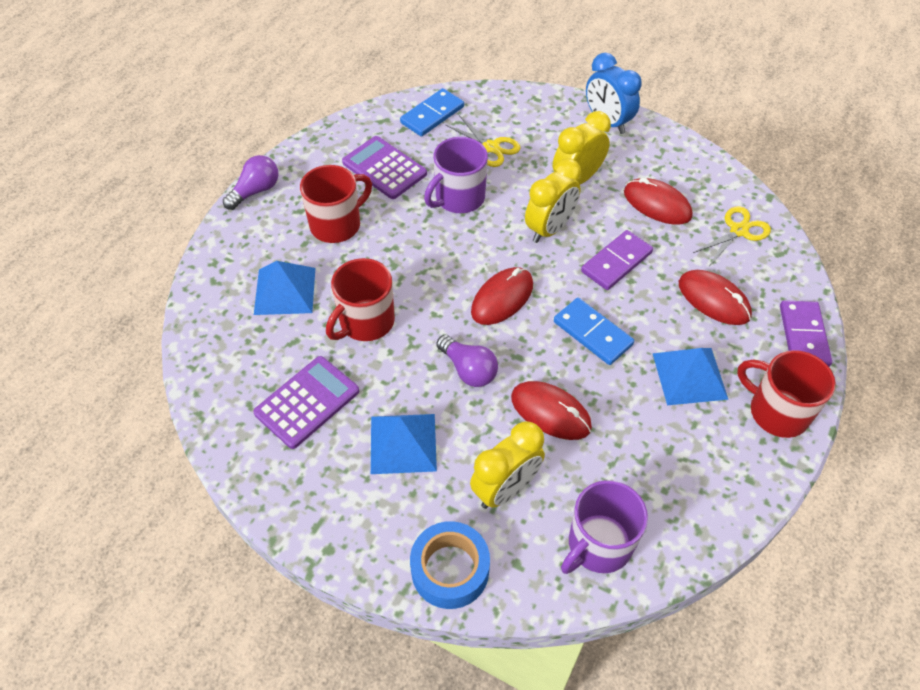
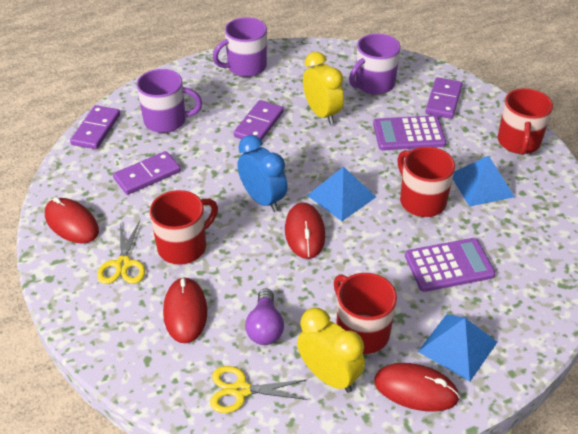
blue domino: 2 -> 0
blue tape: 1 -> 0
purple domino: 2 -> 4
purple light bulb: 2 -> 1
purple mug: 2 -> 3
red mug: 3 -> 4
yellow clock: 3 -> 2

